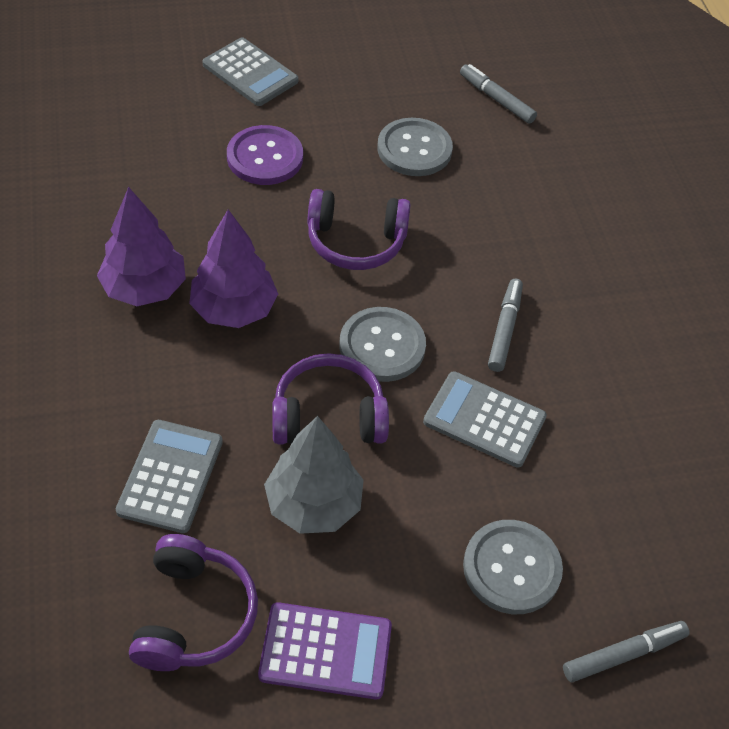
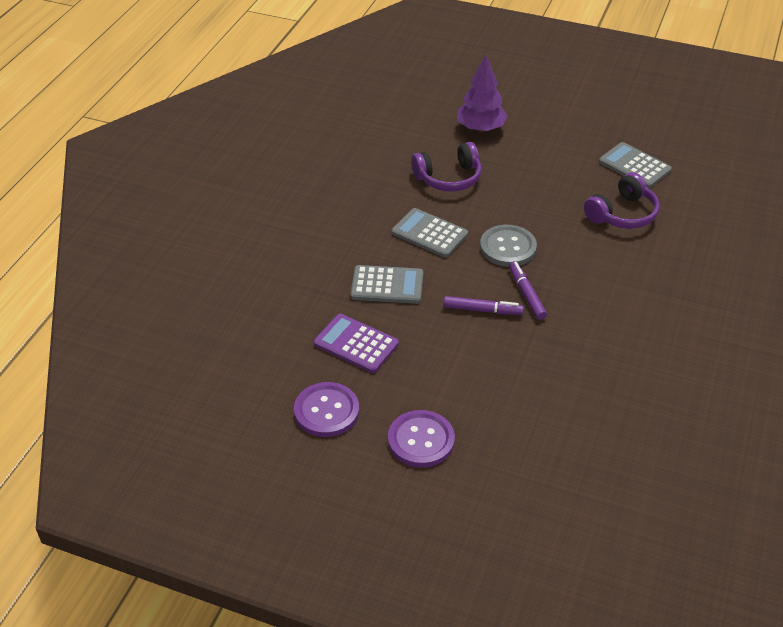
grey button: 3 -> 1
grey marker: 3 -> 0
grey tree: 1 -> 0
purple button: 1 -> 2
purple headphones: 3 -> 2
purple marker: 0 -> 2
purple tree: 2 -> 1

